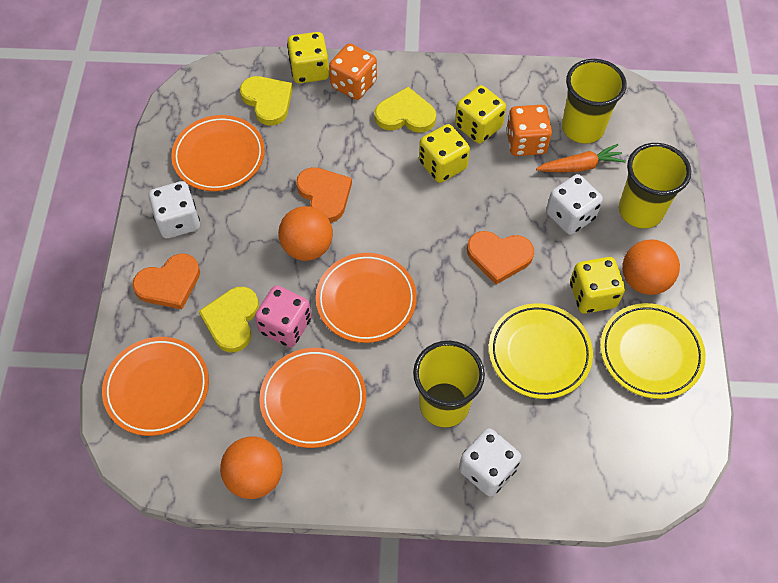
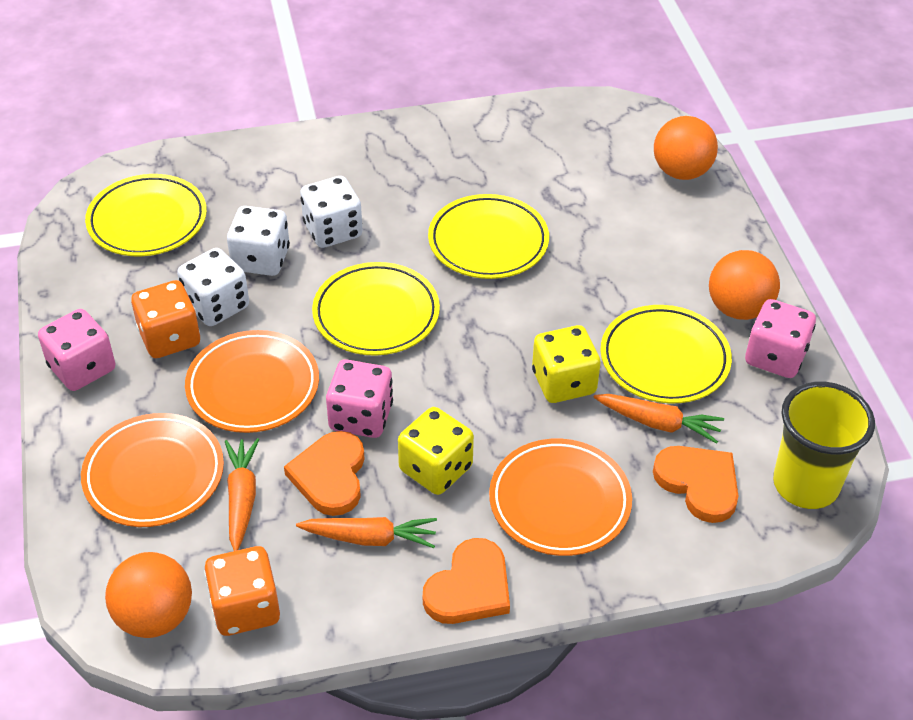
orange carrot: 1 -> 3
orange plate: 4 -> 3
pink dice: 1 -> 3
yellow cup: 3 -> 1
yellow dice: 4 -> 2
yellow heart: 3 -> 0
yellow plate: 2 -> 4

